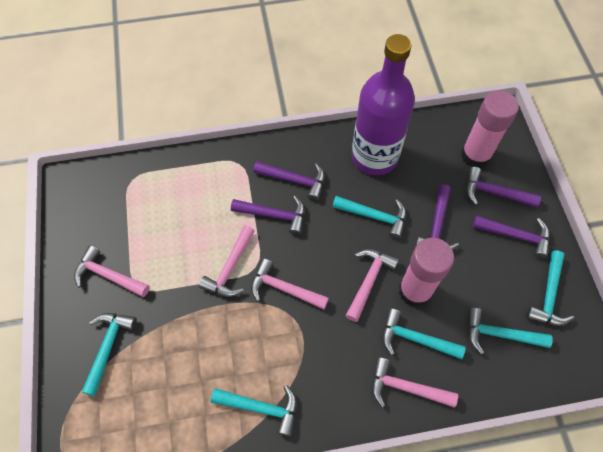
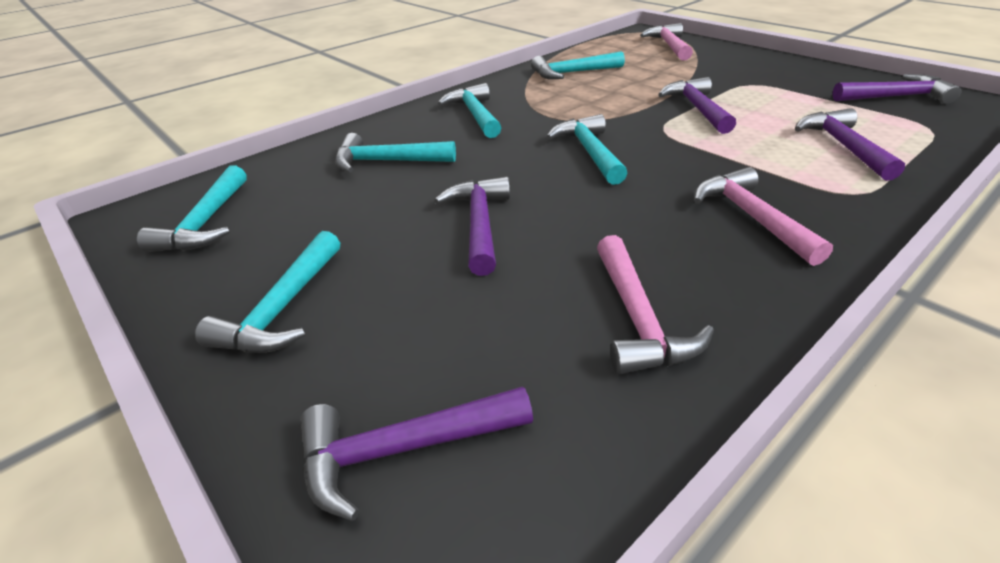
pink glue stick: 2 -> 0
pink hammer: 5 -> 3
purple bottle: 1 -> 0

